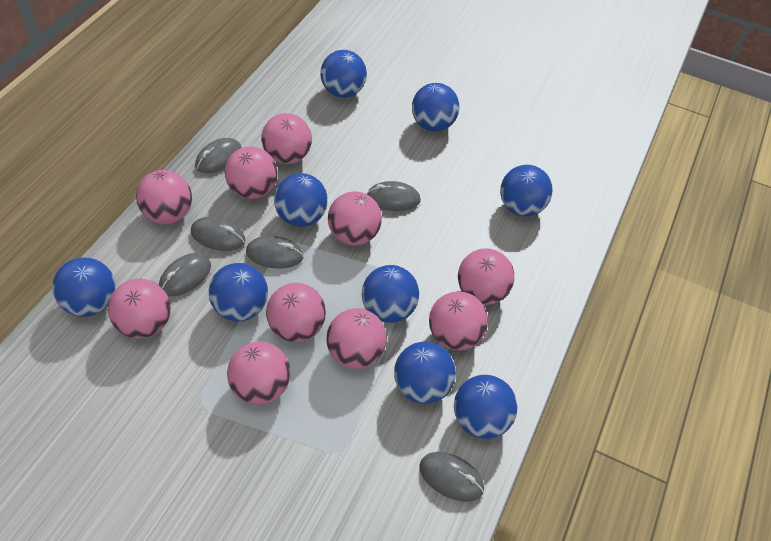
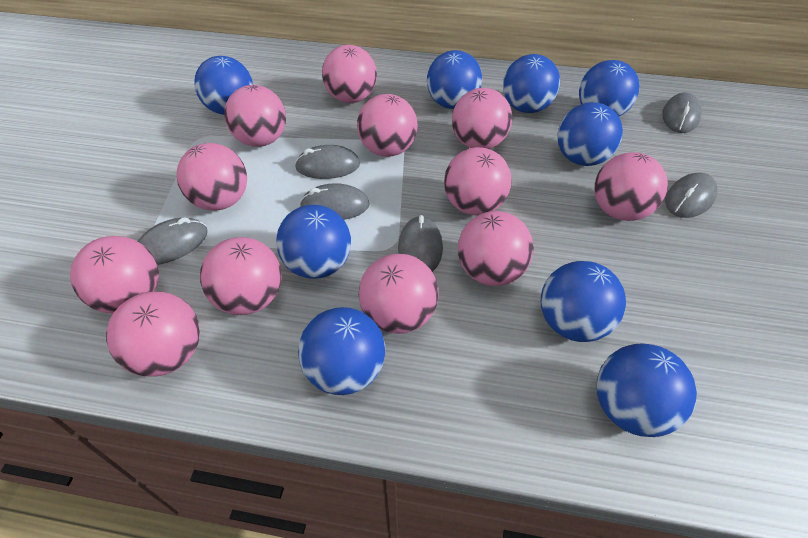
pink ball: 10 -> 12

